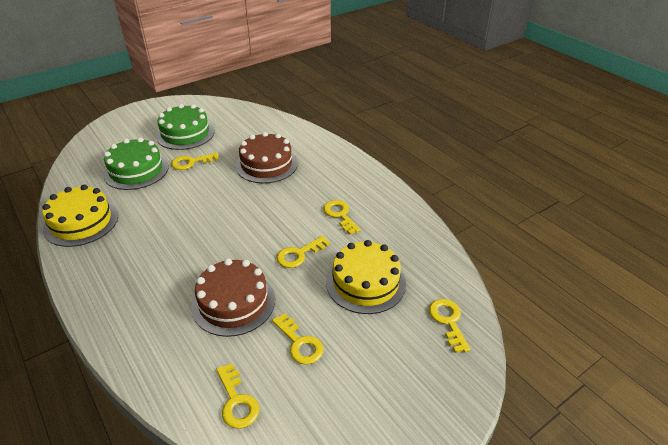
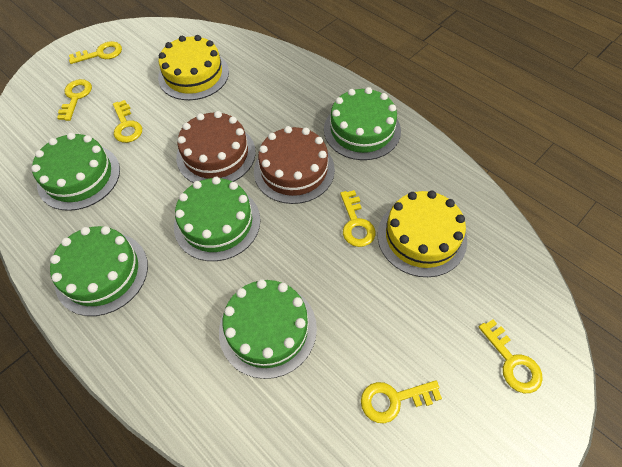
green cake: 2 -> 5

